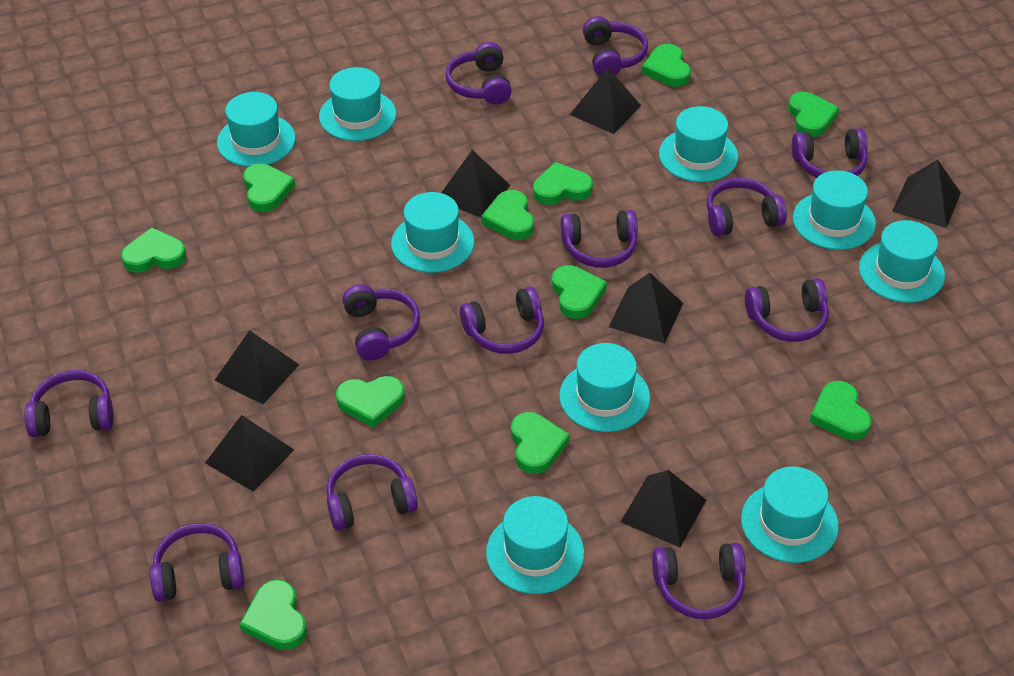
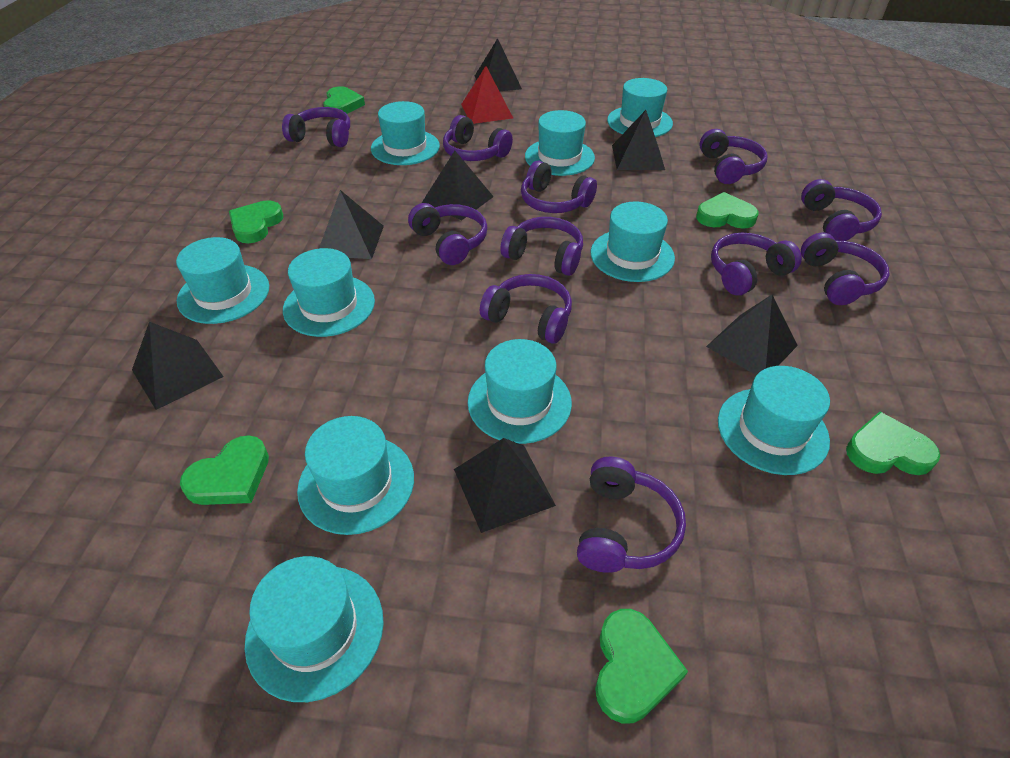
green heart: 11 -> 6
purple headphones: 12 -> 11
red pyramid: 0 -> 1
turquoise hat: 9 -> 10

